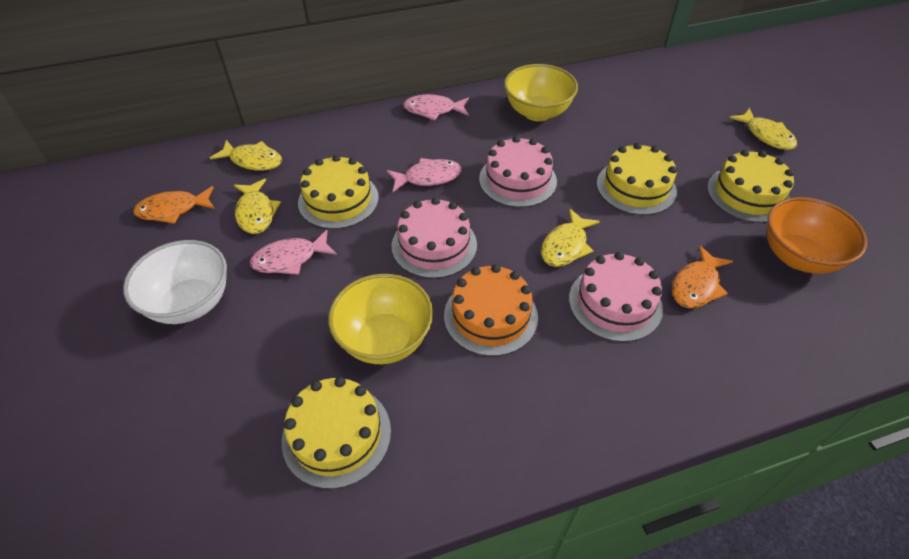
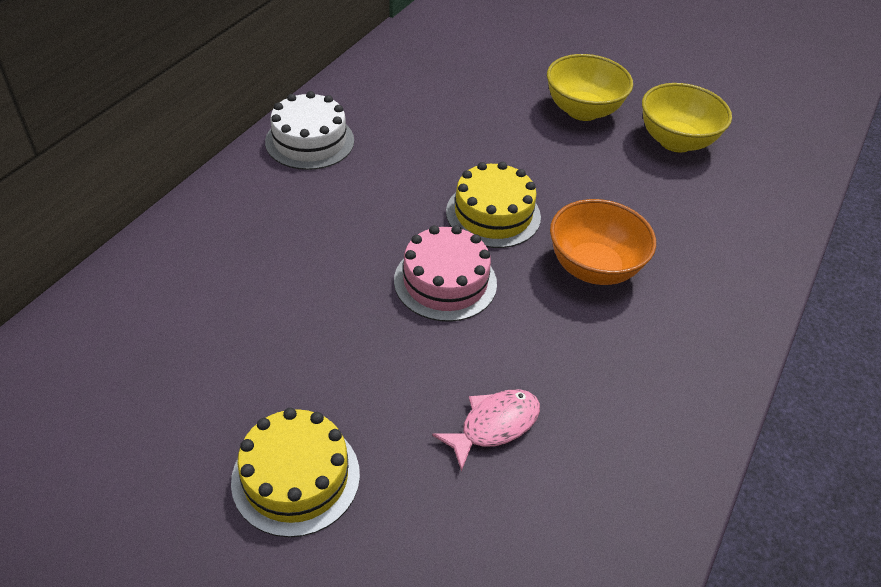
orange cake: 1 -> 0
orange fish: 2 -> 0
pink cake: 3 -> 1
pink fish: 3 -> 1
white bowl: 1 -> 0
white cake: 0 -> 1
yellow cake: 4 -> 2
yellow fish: 4 -> 0

